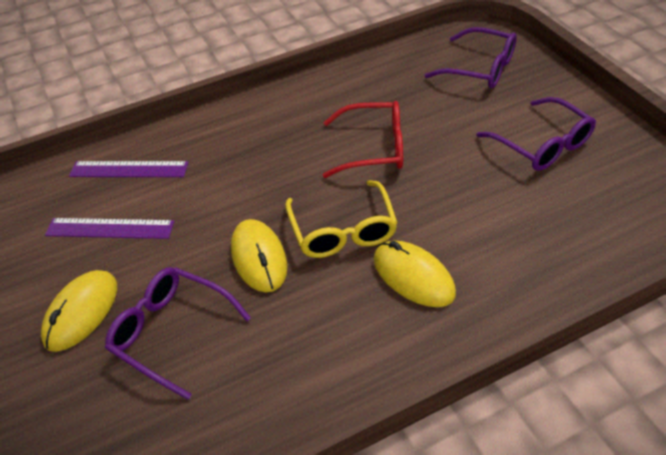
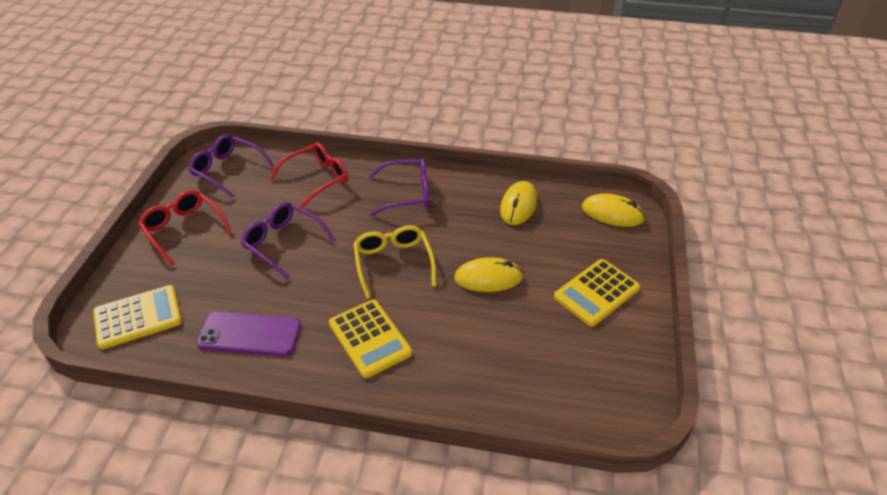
purple phone: 0 -> 1
purple ruler: 2 -> 0
red glasses: 1 -> 2
yellow calculator: 0 -> 3

